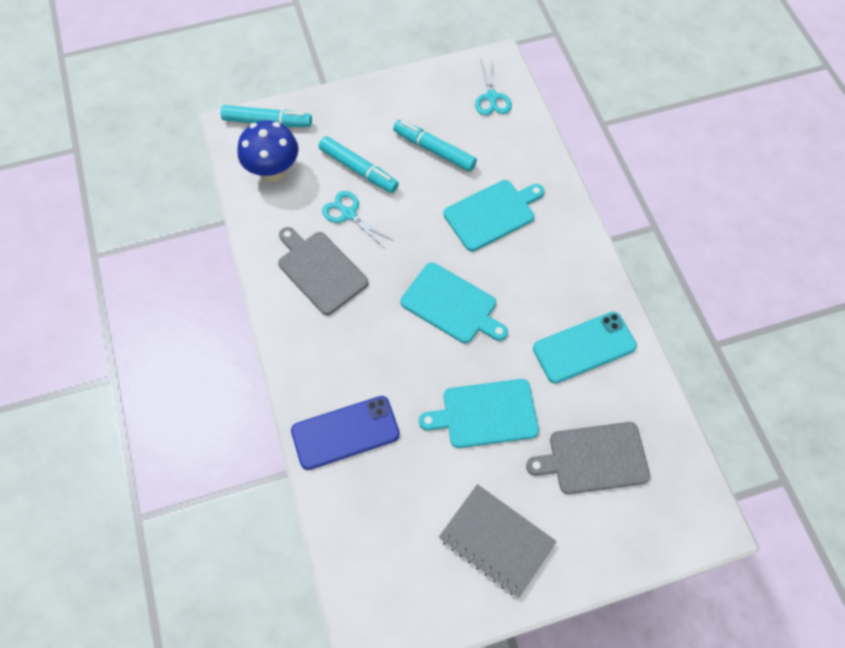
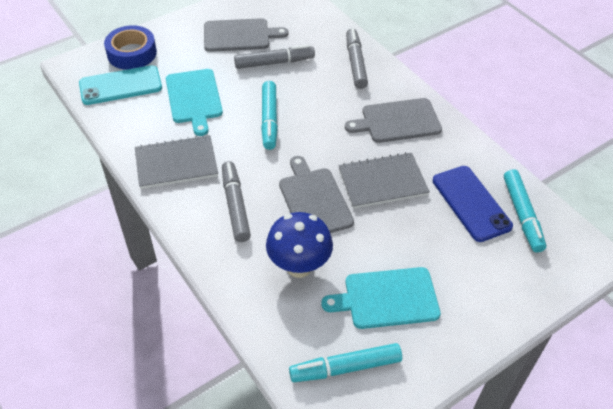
blue tape: 0 -> 1
grey cutting board: 2 -> 3
grey marker: 0 -> 3
grey notebook: 1 -> 2
turquoise cutting board: 3 -> 2
turquoise scissors: 2 -> 0

